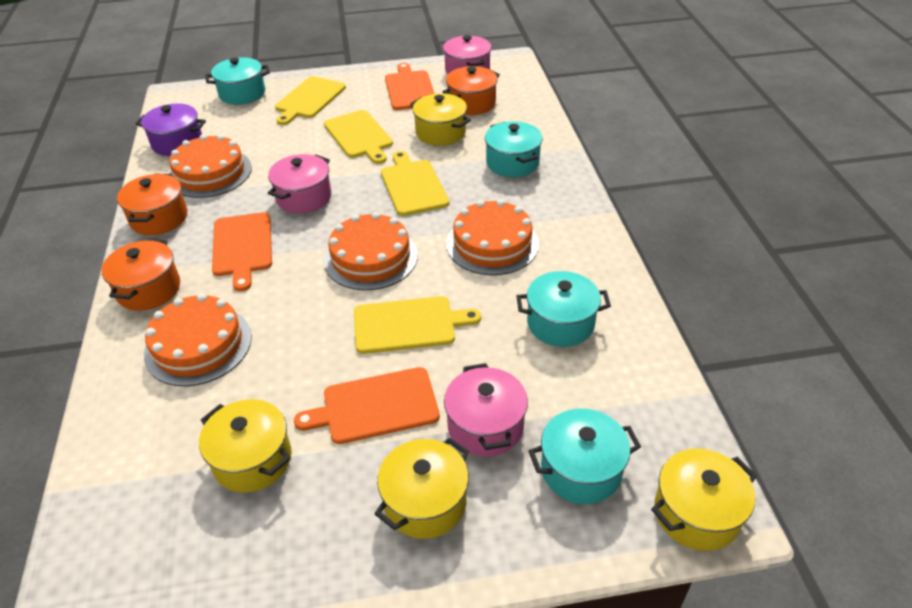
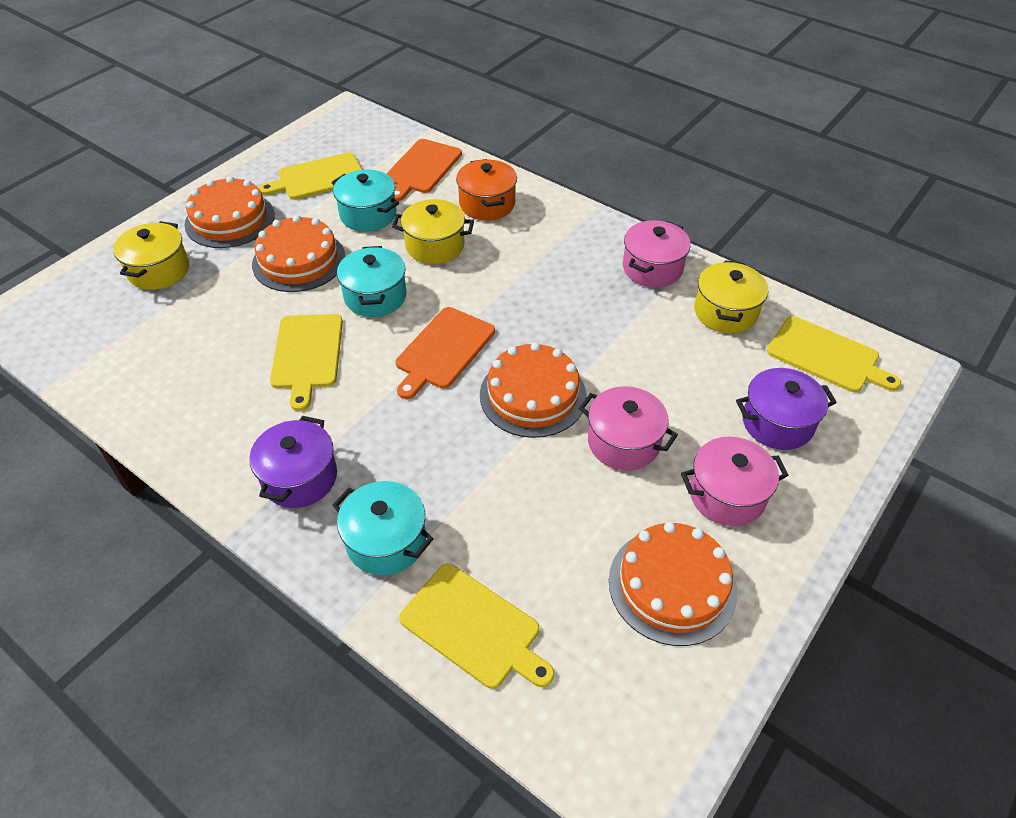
orange cutting board: 3 -> 2
orange pot: 3 -> 1
purple pot: 1 -> 2
turquoise pot: 4 -> 3
yellow pot: 4 -> 3

